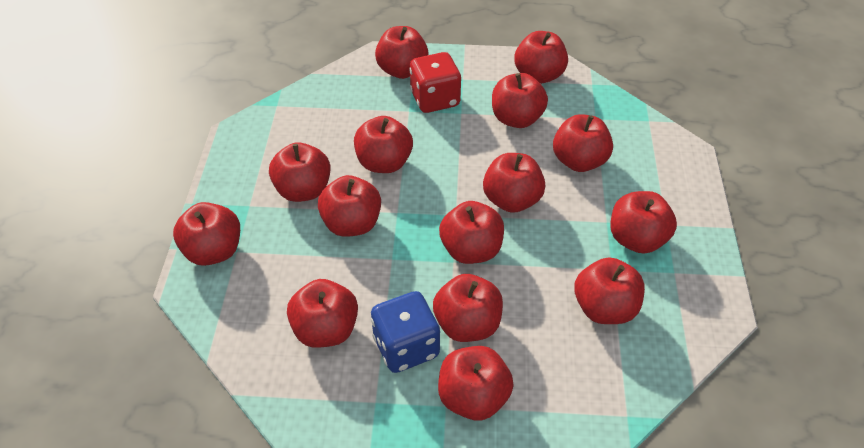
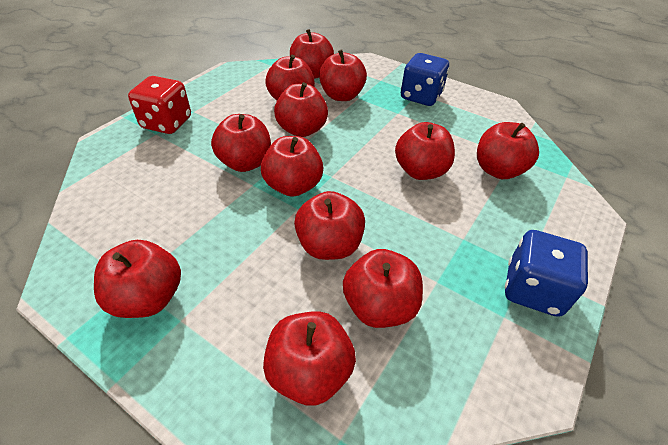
blue dice: 1 -> 2
red apple: 15 -> 12

